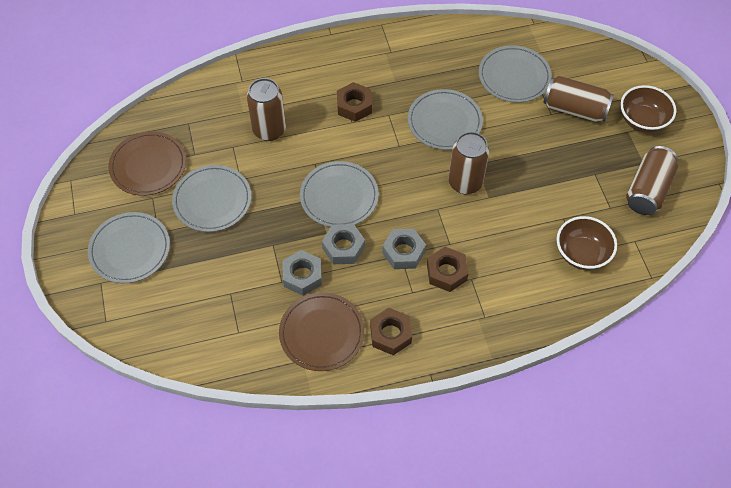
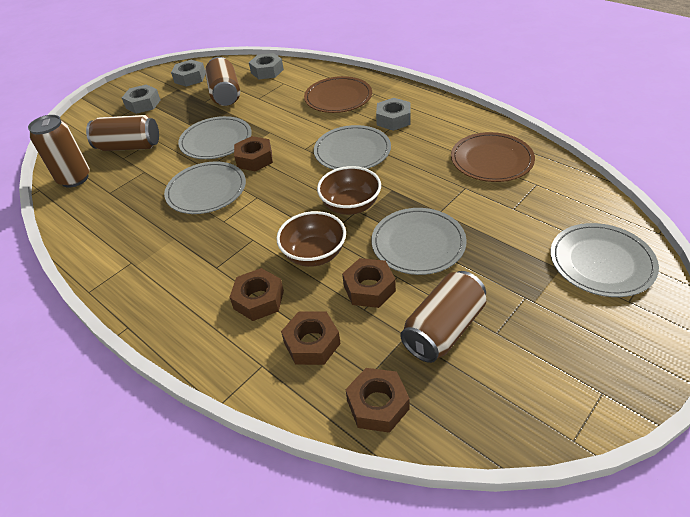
brown nut: 3 -> 5
grey nut: 3 -> 4

